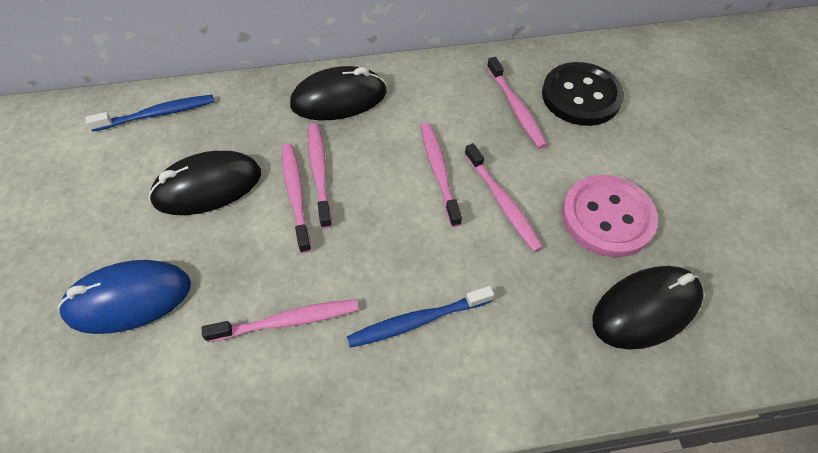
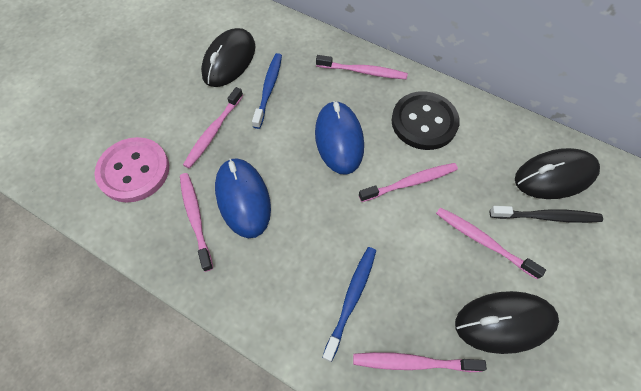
black toothbrush: 0 -> 1
blue mouse: 1 -> 2

